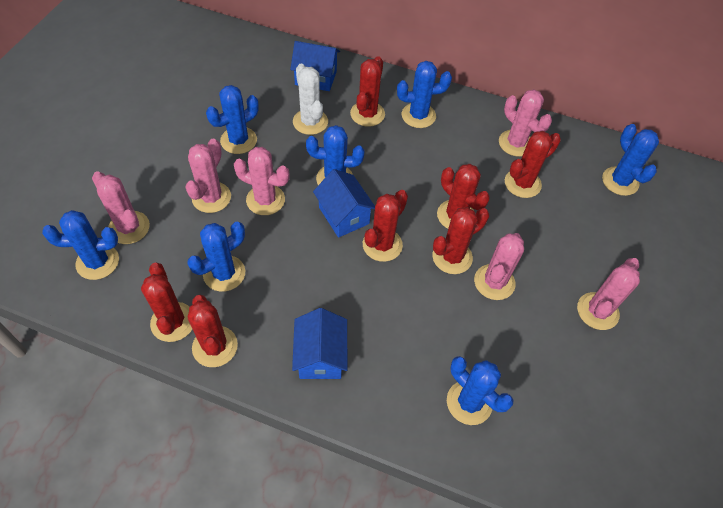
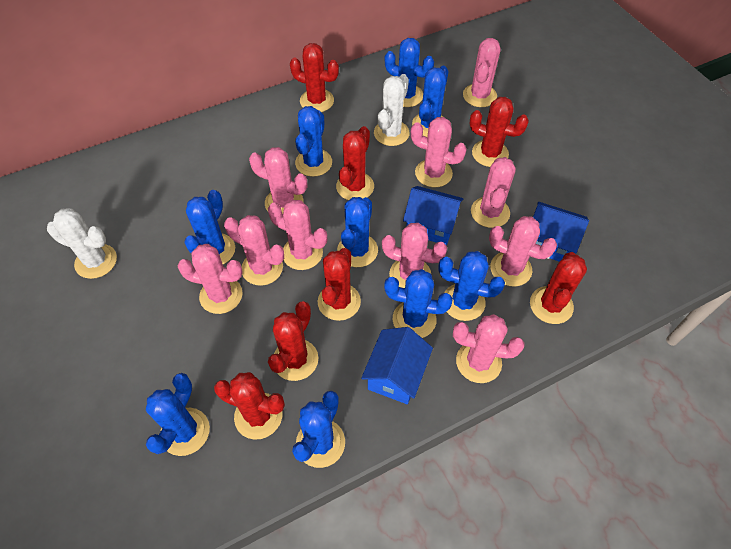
blue cactus: 7 -> 9
pink cactus: 6 -> 10
white cactus: 1 -> 2

